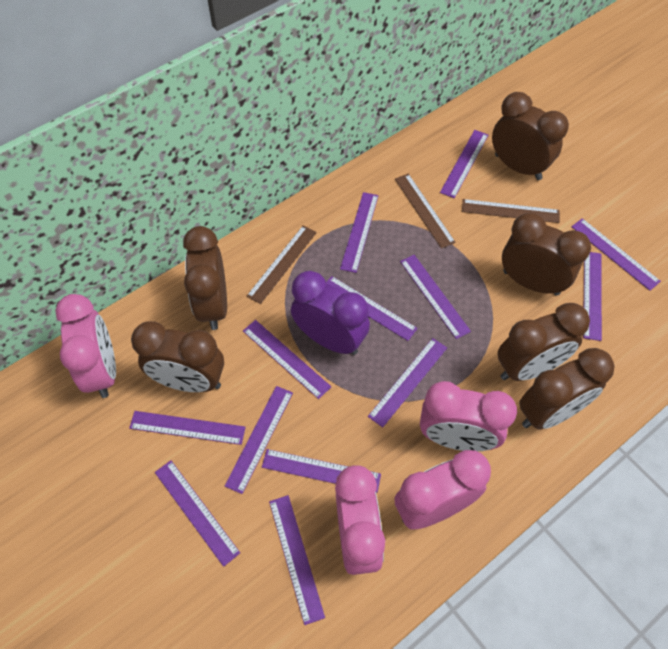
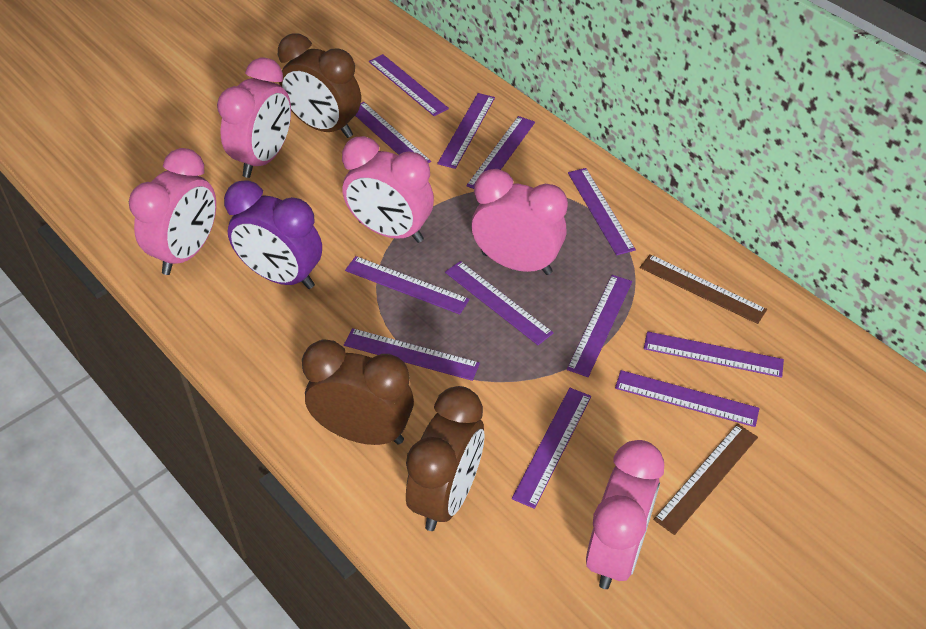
brown clock: 6 -> 3
brown ruler: 3 -> 2
pink clock: 4 -> 5
purple ruler: 13 -> 12

